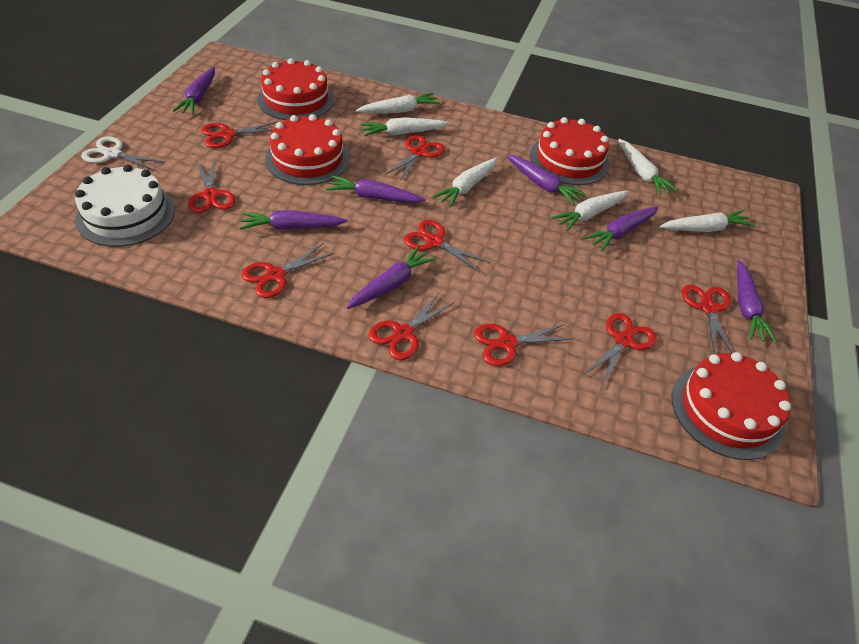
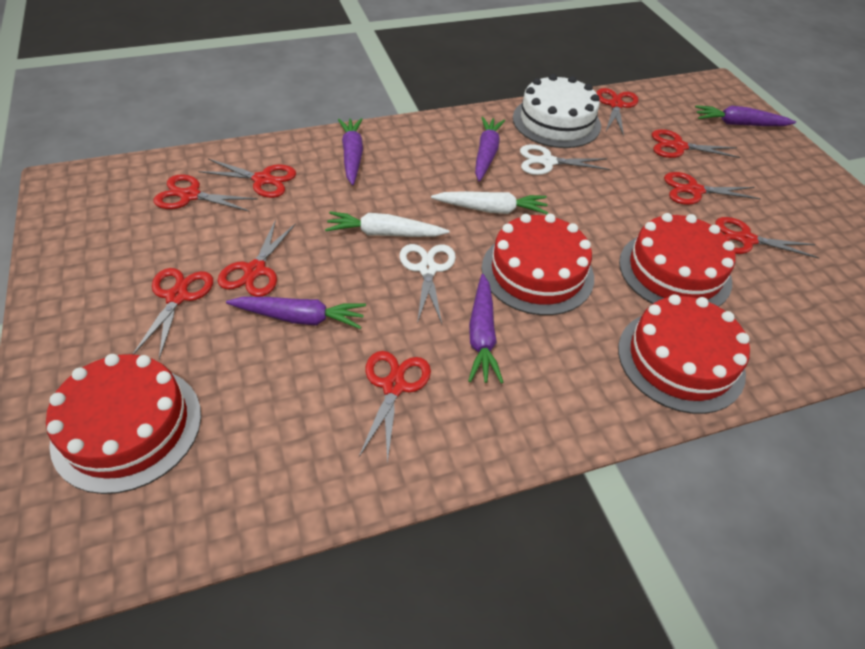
purple carrot: 7 -> 5
white carrot: 6 -> 2
white scissors: 1 -> 2

